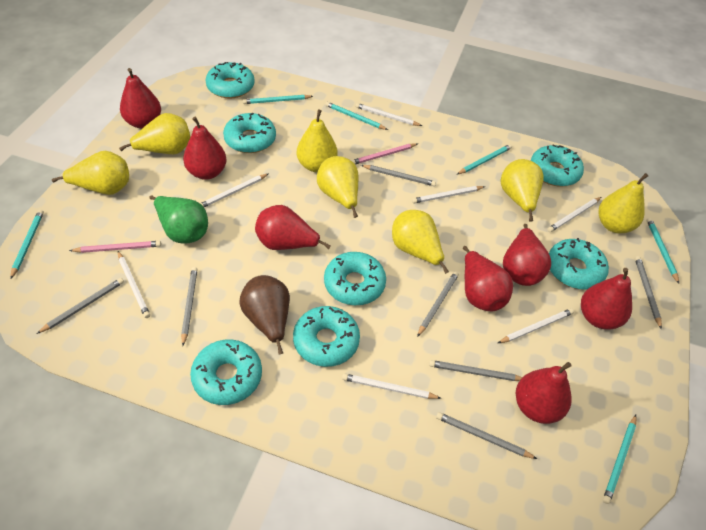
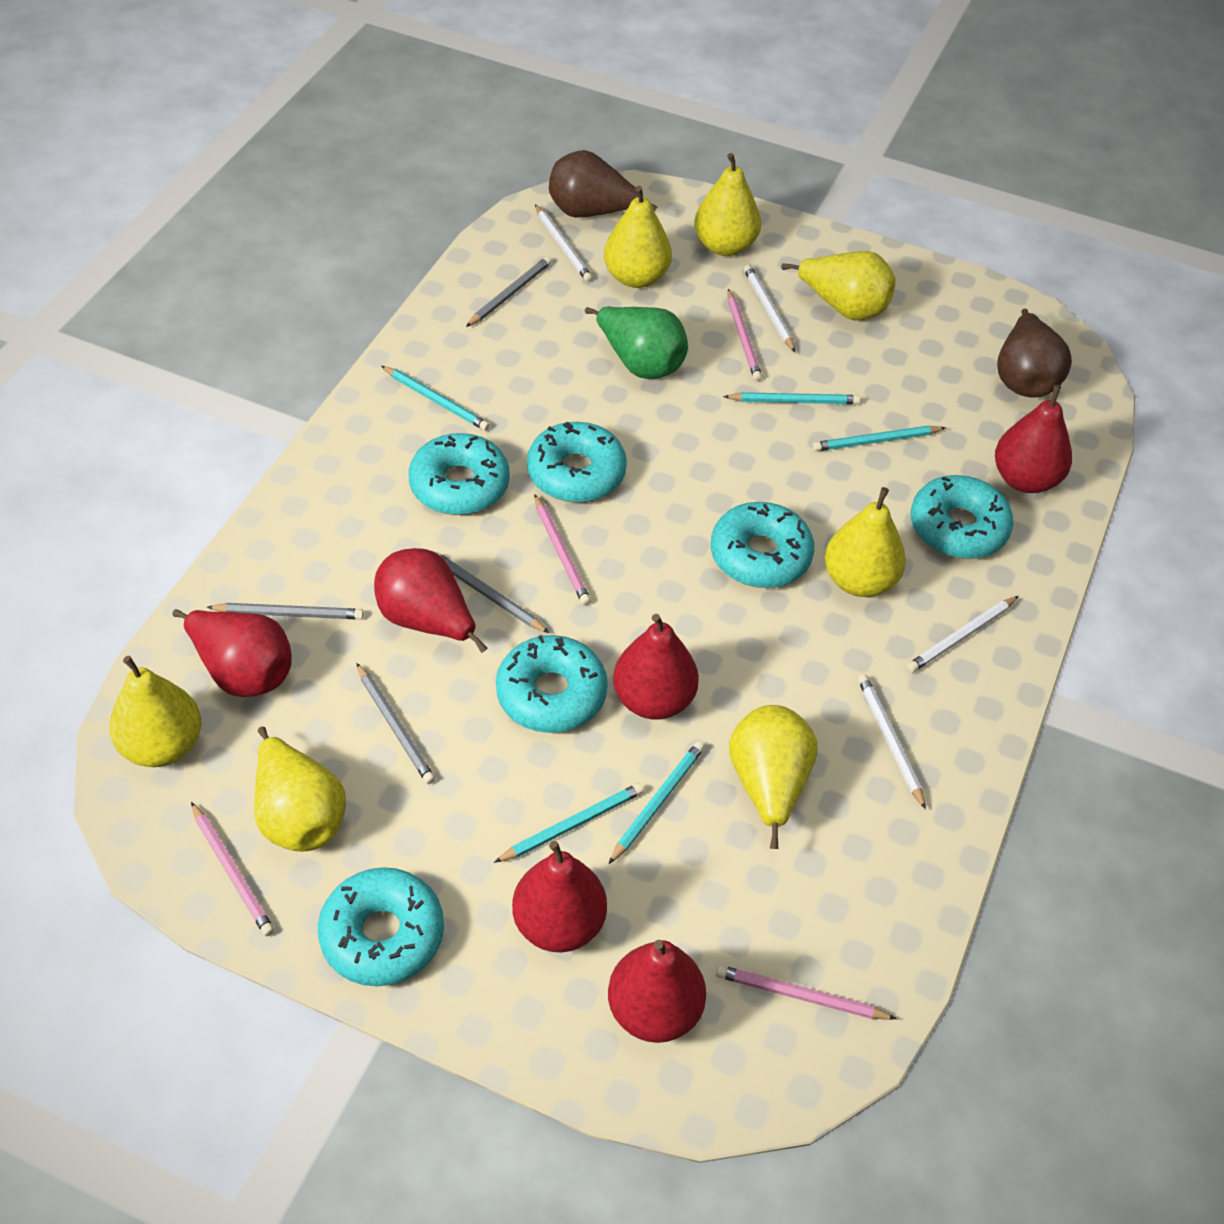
brown pear: 1 -> 2
grey pencil: 7 -> 4
pink pencil: 2 -> 4
red pear: 7 -> 6
turquoise donut: 7 -> 6
turquoise pencil: 6 -> 5
white pencil: 7 -> 4

